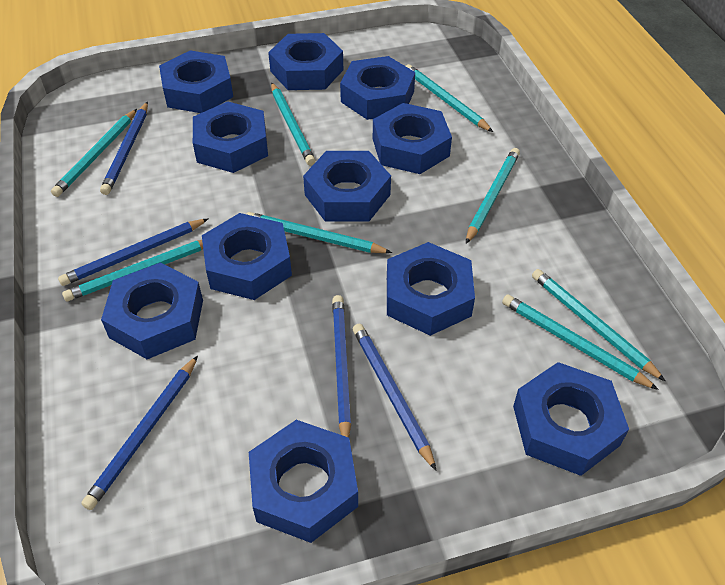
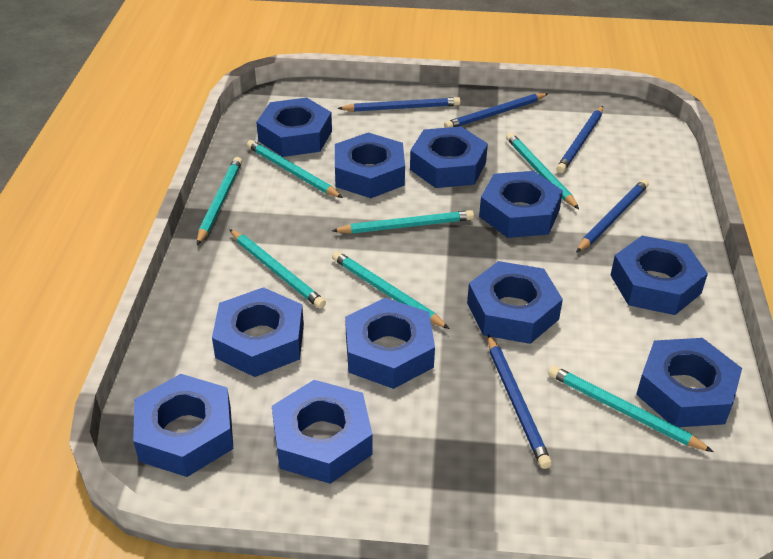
turquoise pencil: 8 -> 7

